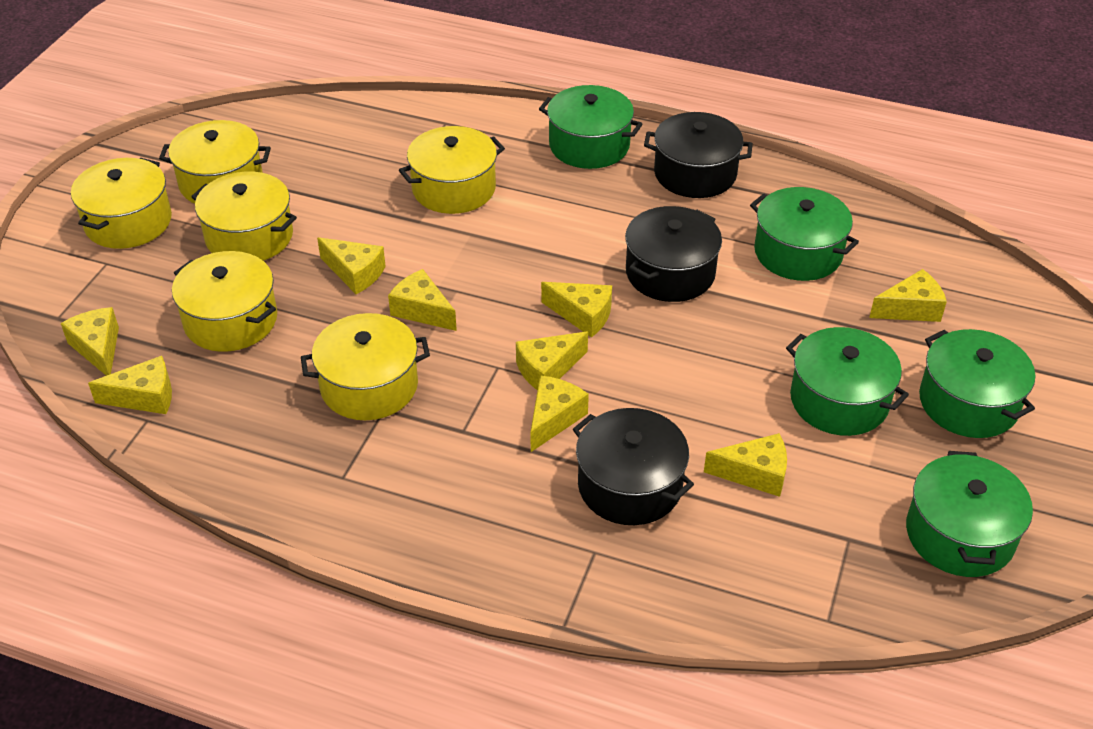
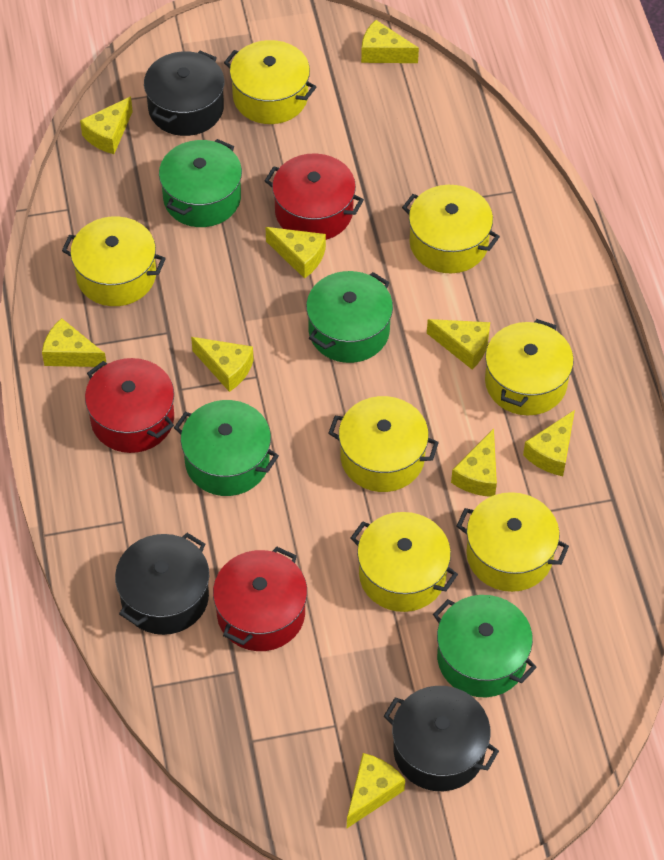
green pot: 5 -> 4
red pot: 0 -> 3
yellow pot: 6 -> 7

